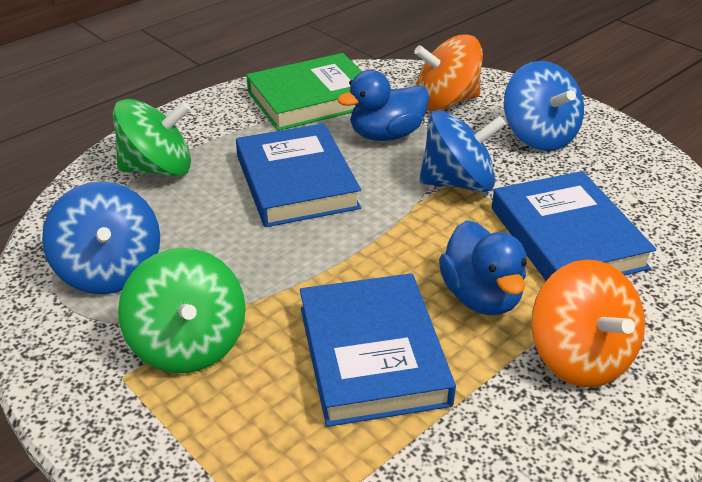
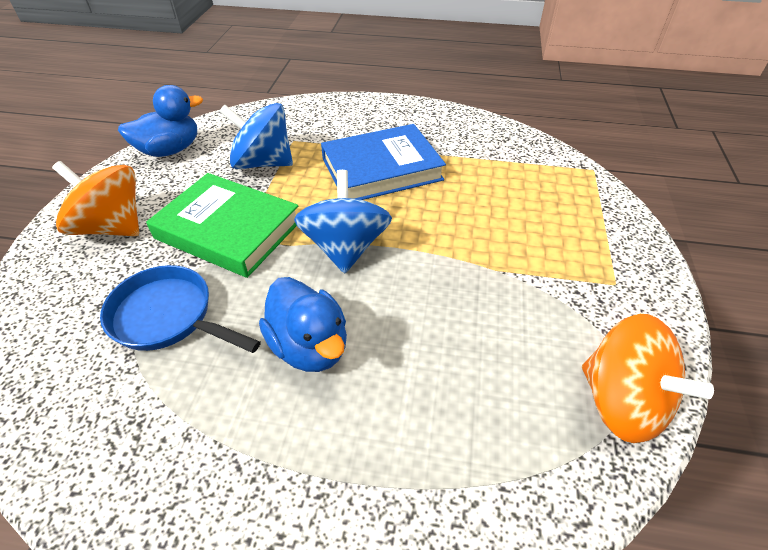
blue book: 3 -> 1
blue pan: 0 -> 1
blue spinning top: 3 -> 2
green spinning top: 2 -> 0

